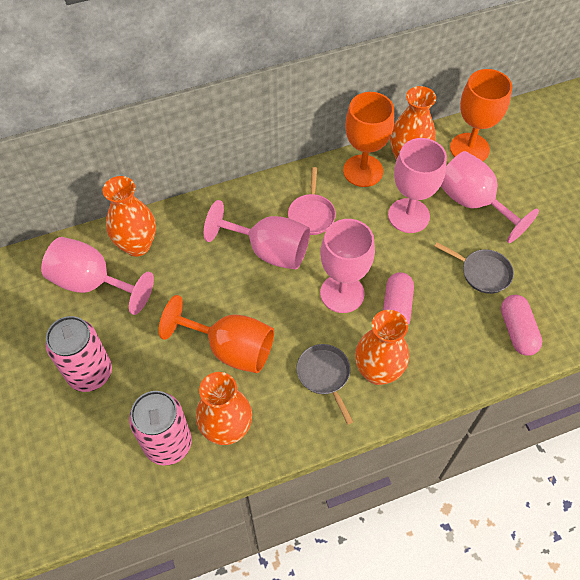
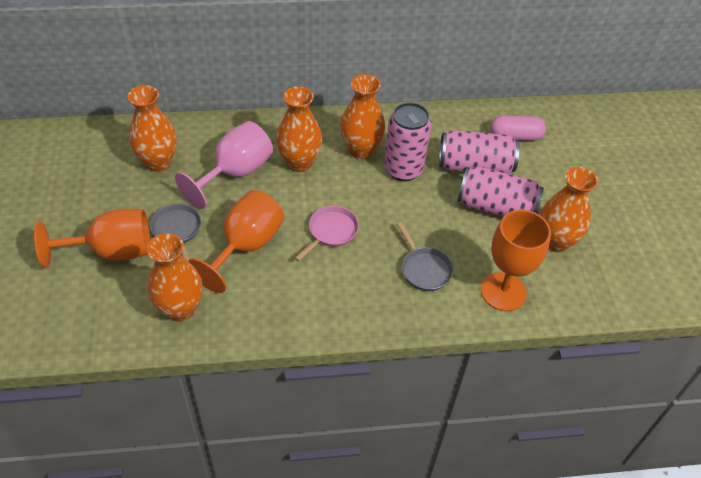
orange vase: 4 -> 5
pink can: 2 -> 3
pink capsule: 2 -> 1
pink goblet: 5 -> 1

